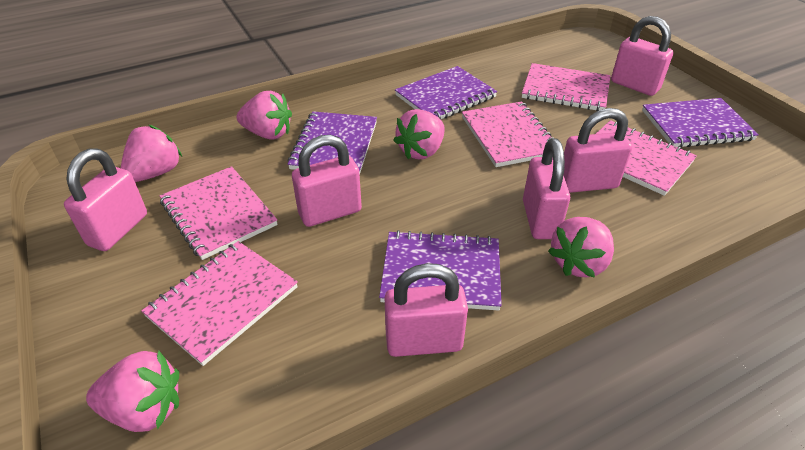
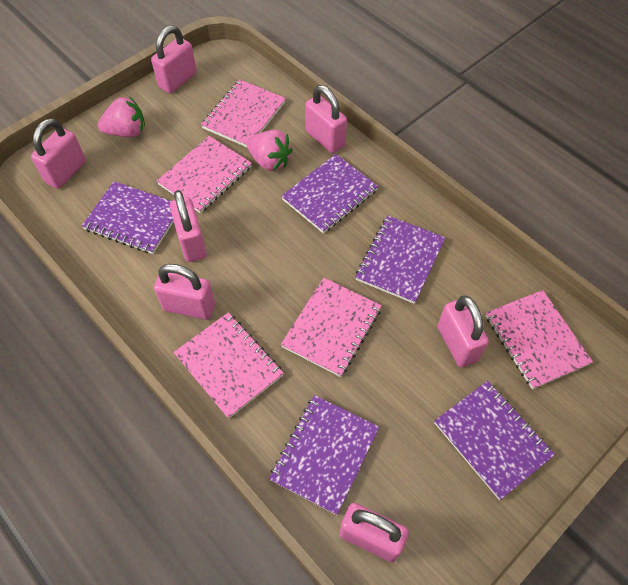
pink padlock: 6 -> 7
pink strawberry: 5 -> 2
purple notebook: 4 -> 5

